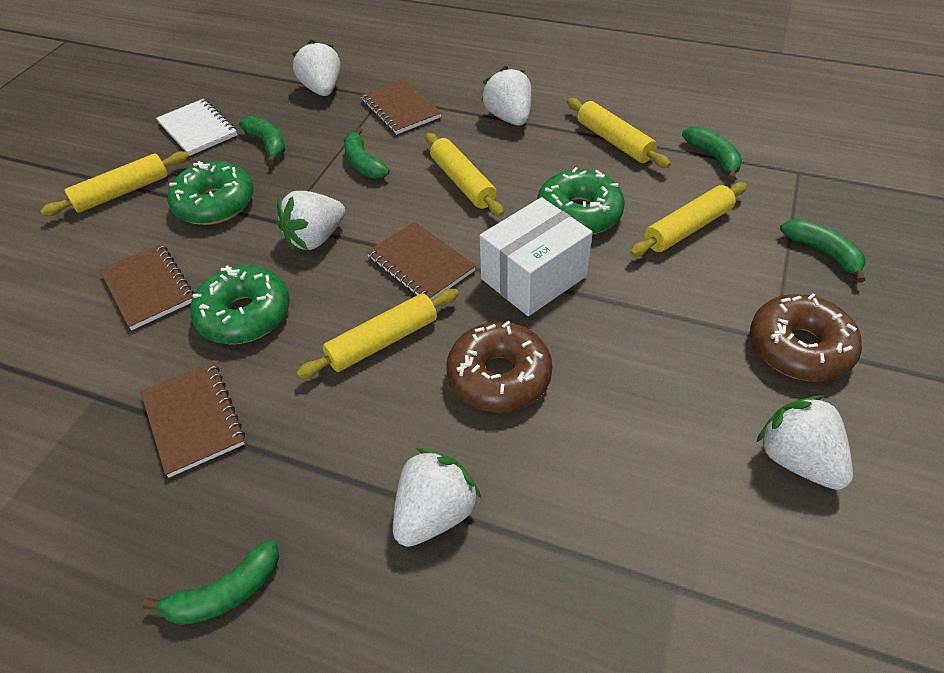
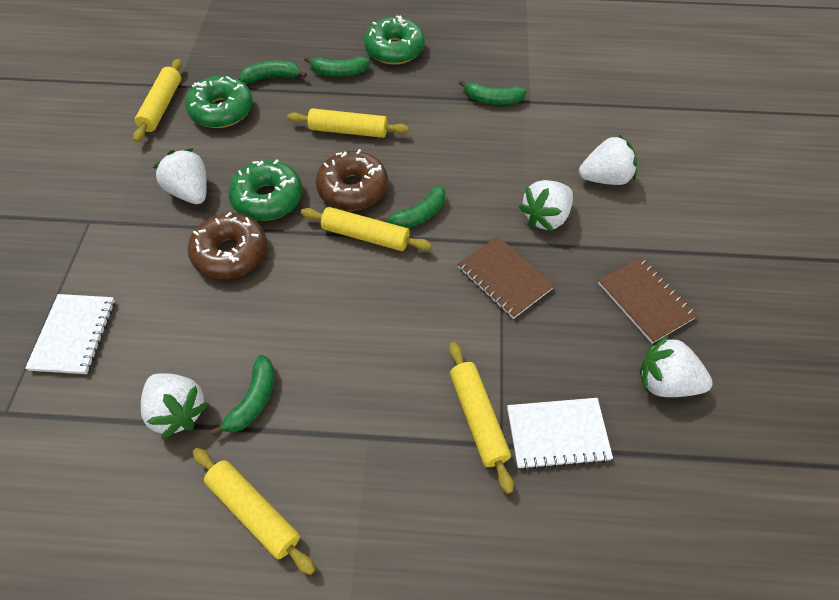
brown notebook: 4 -> 2
white box: 1 -> 0
white notebook: 1 -> 2

